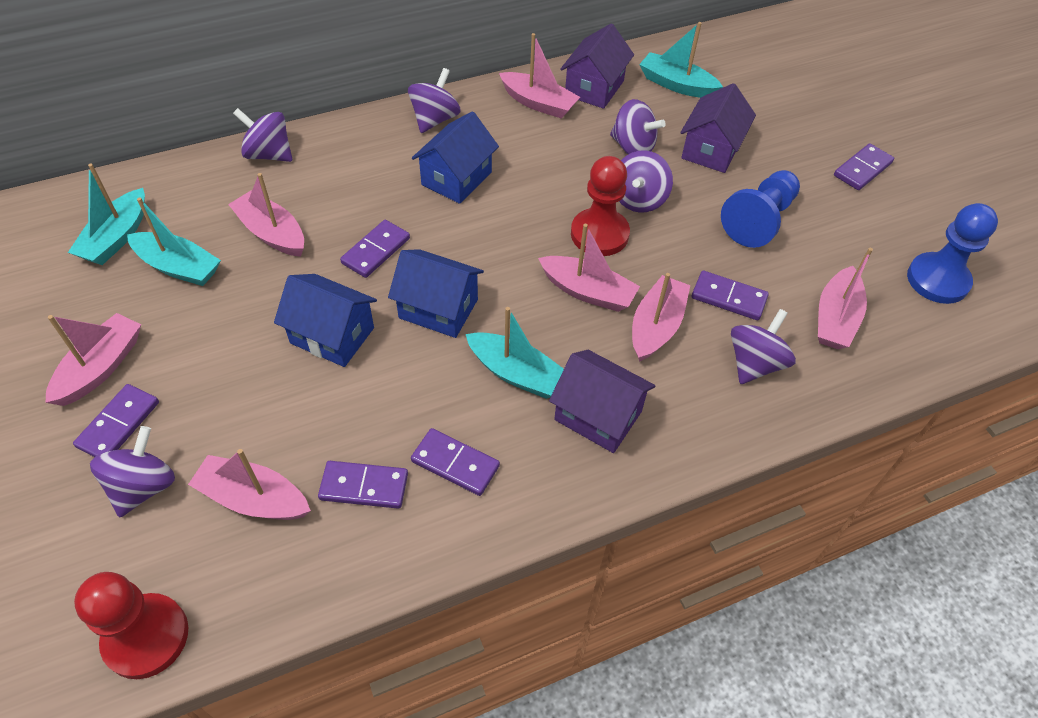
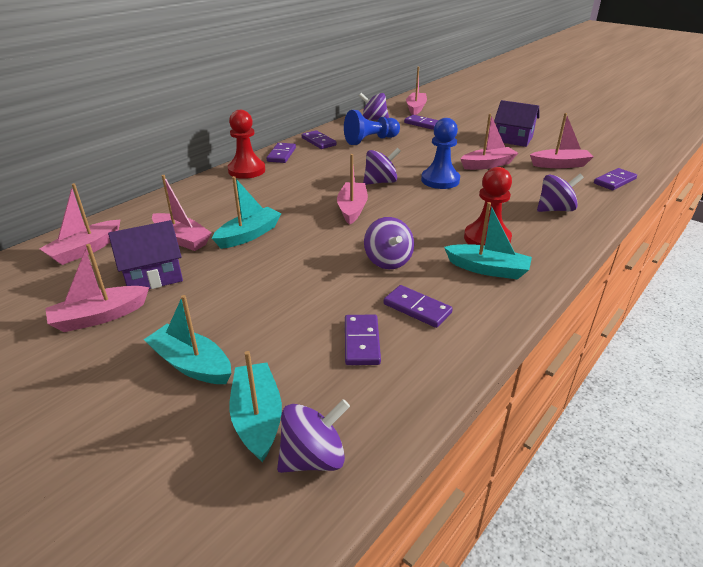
blue house: 3 -> 0
purple house: 3 -> 2
purple spinning top: 6 -> 5

